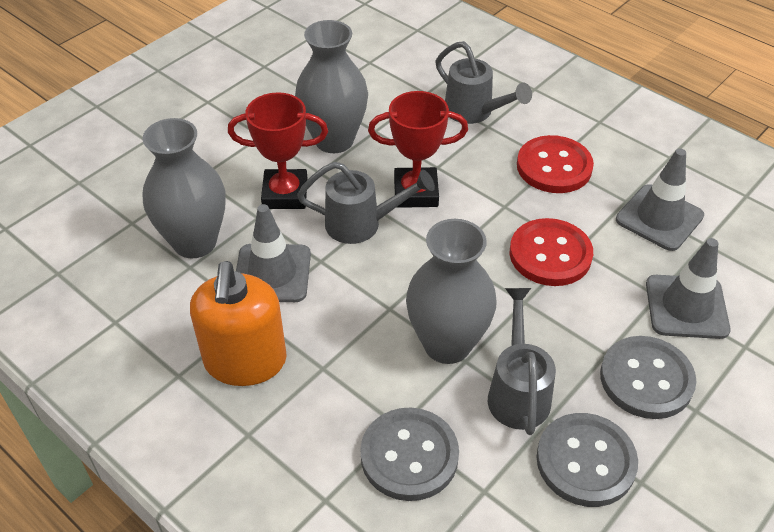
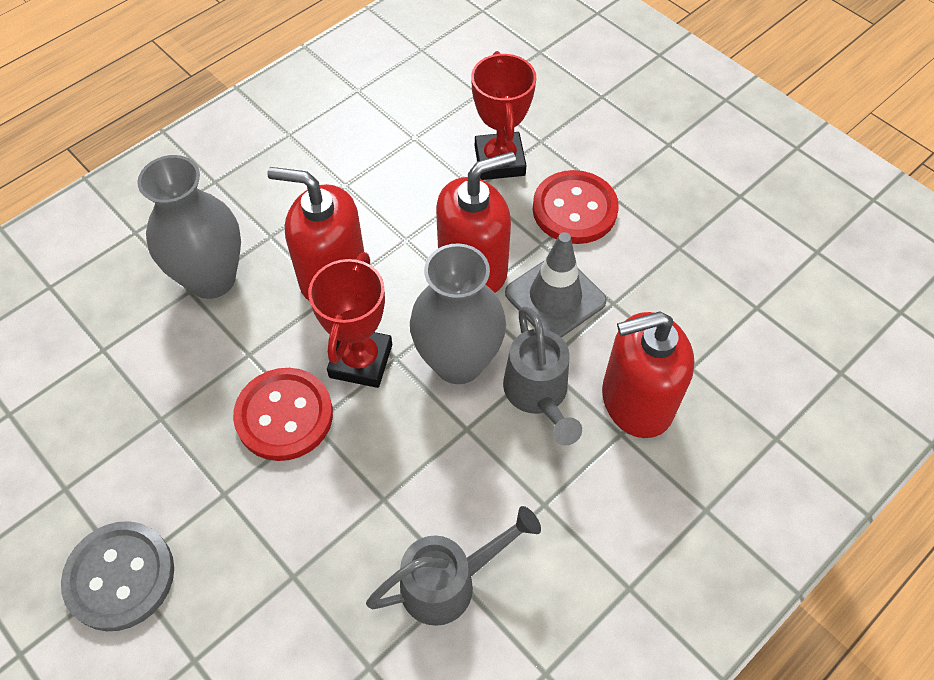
grey button: 3 -> 1
grey traffic cone: 3 -> 1
grey vase: 3 -> 2
grey watering can: 3 -> 2
orange soap dispenser: 1 -> 0
red soap dispenser: 0 -> 3

